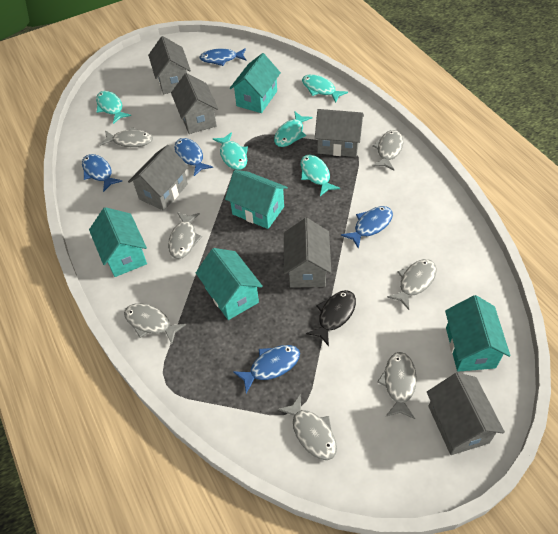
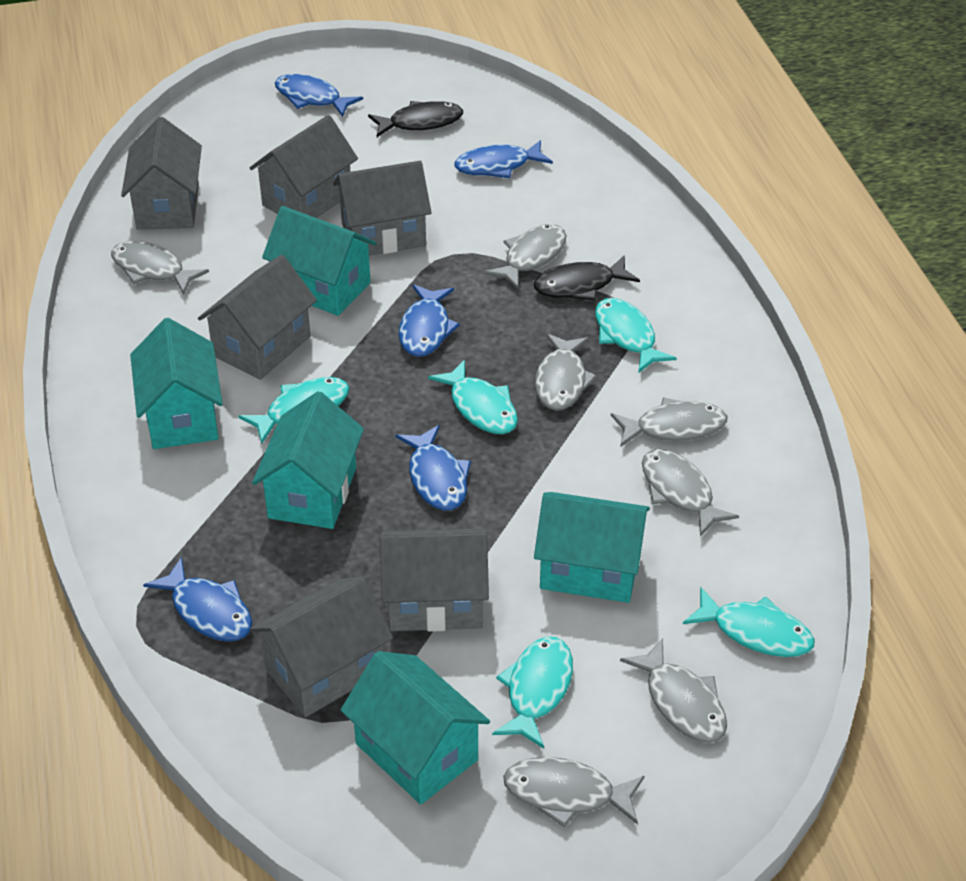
black fish: 1 -> 2

